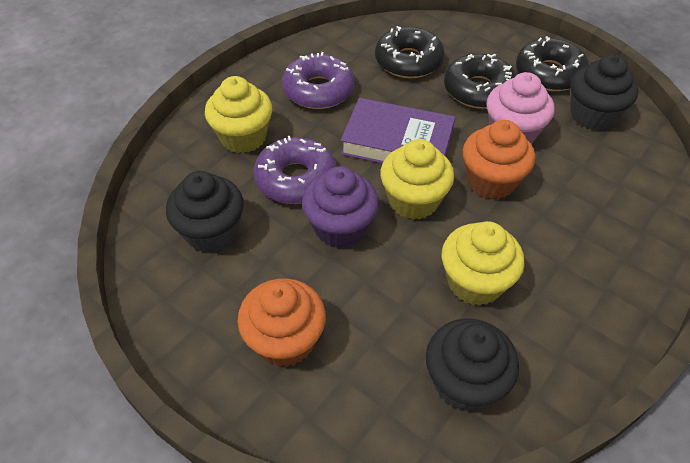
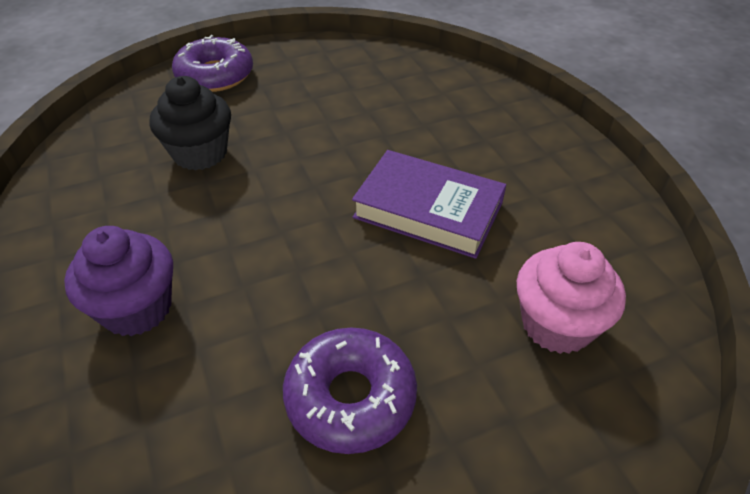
black cupcake: 3 -> 1
black donut: 3 -> 0
orange cupcake: 2 -> 0
yellow cupcake: 3 -> 0

